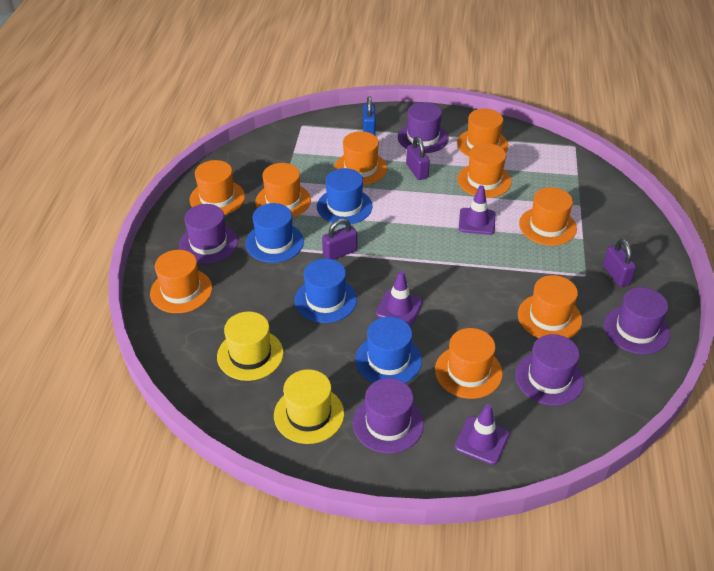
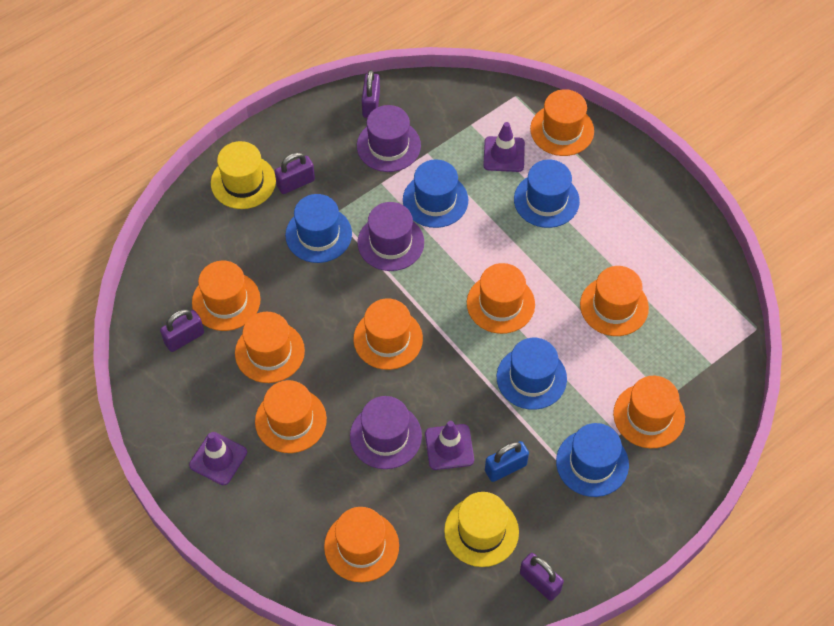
blue hat: 4 -> 5
purple hat: 5 -> 3
purple padlock: 3 -> 4

